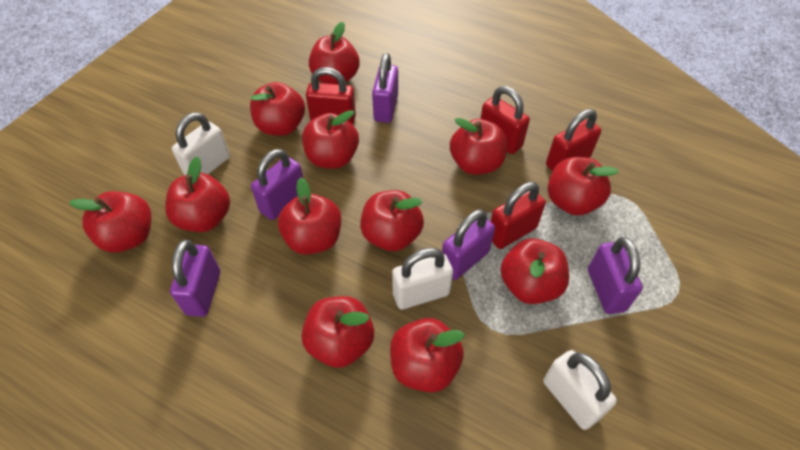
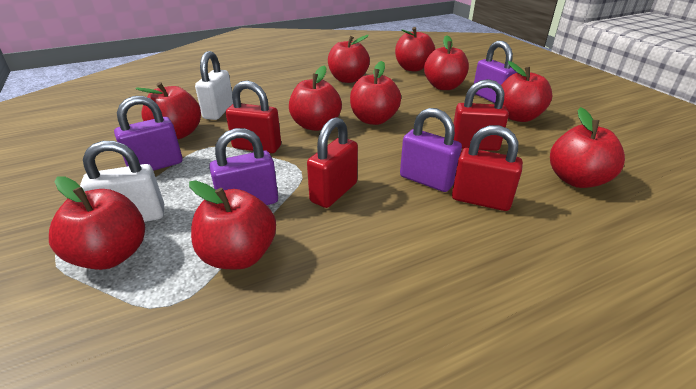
purple padlock: 5 -> 4
red apple: 12 -> 10
white padlock: 3 -> 2

